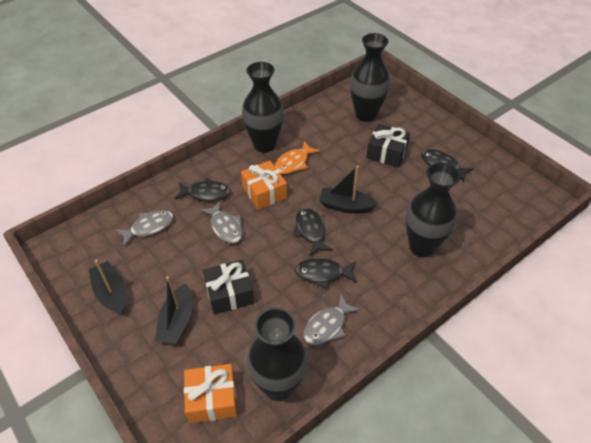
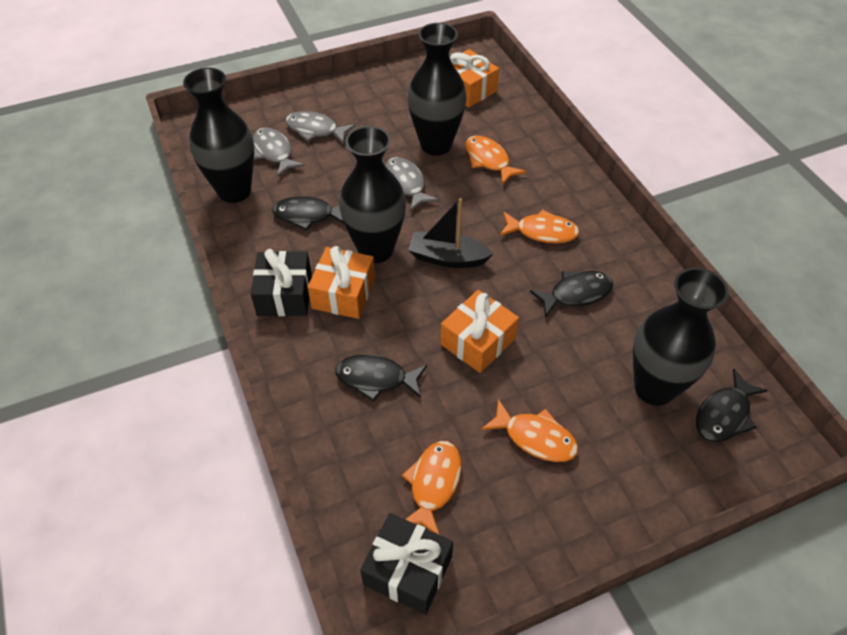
black boat: 3 -> 1
orange fish: 1 -> 4
orange gift: 2 -> 3

